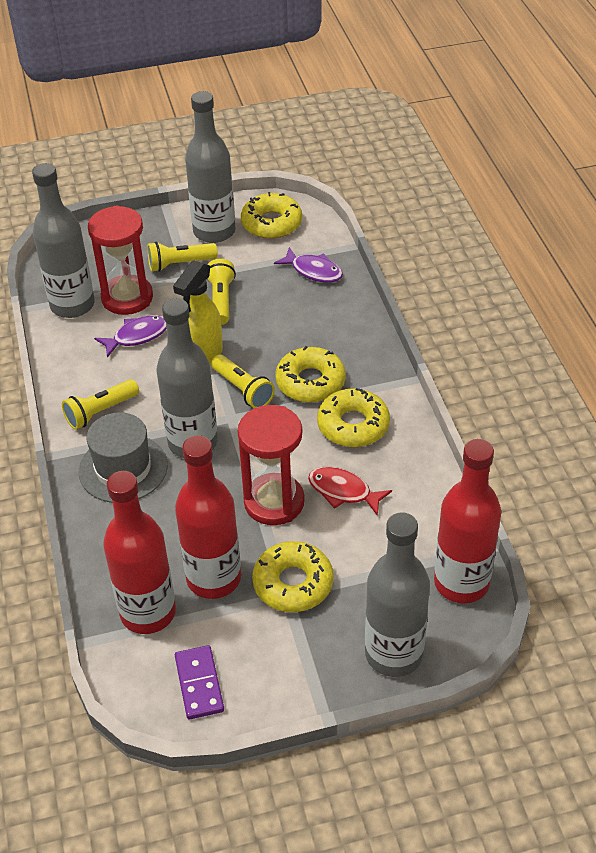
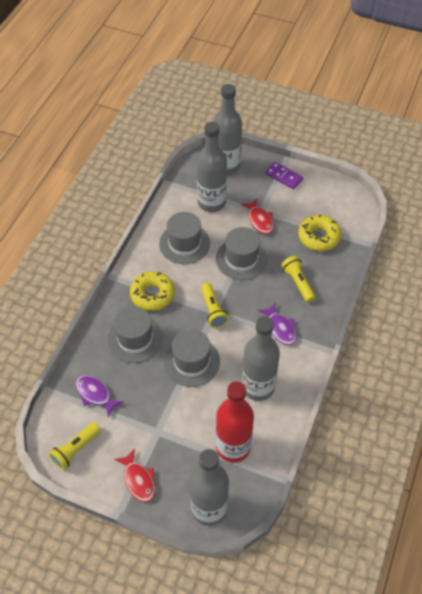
grey hat: 1 -> 4
red bottle: 3 -> 1
red fish: 1 -> 2
red hourglass: 2 -> 0
yellow donut: 4 -> 2
yellow flashlight: 4 -> 3
yellow spray bottle: 1 -> 0

